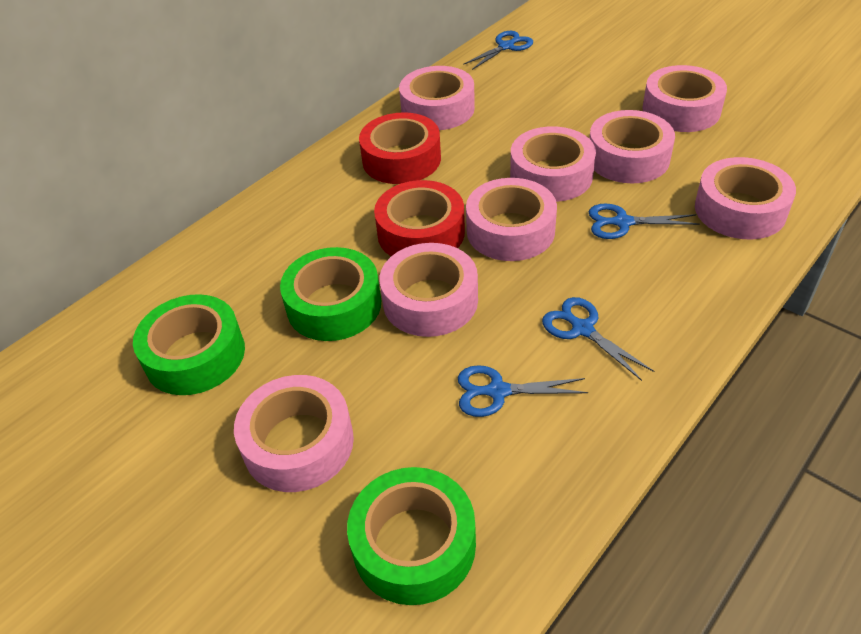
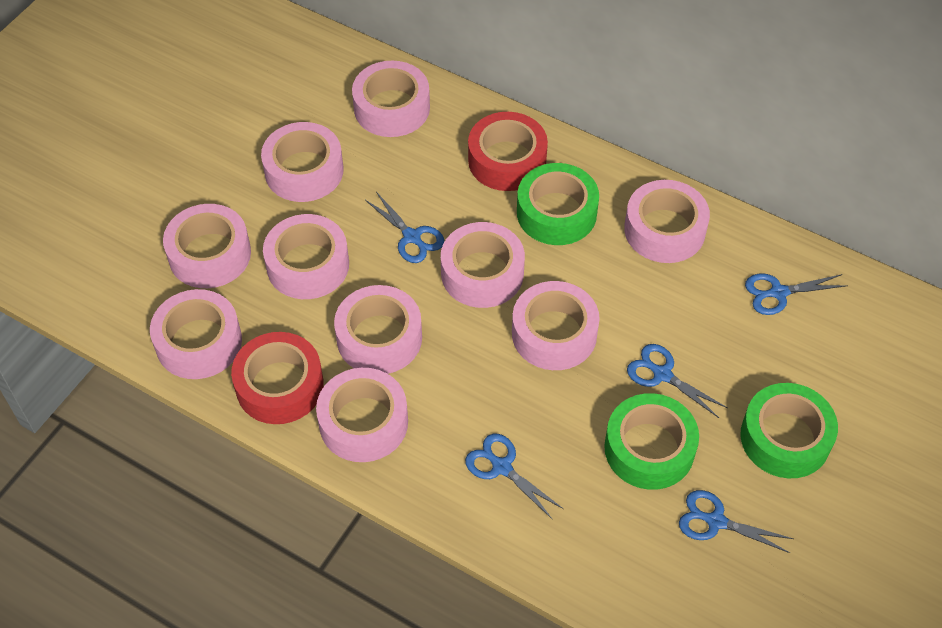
blue scissors: 4 -> 5
pink tape: 8 -> 10

